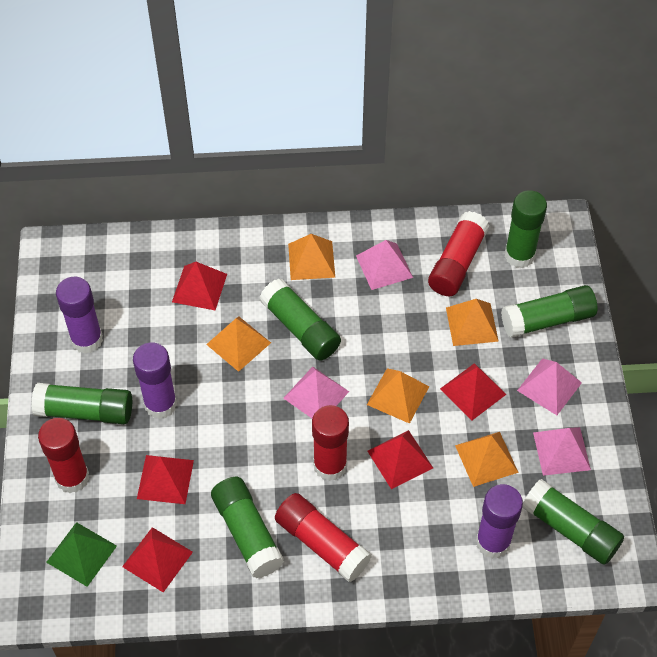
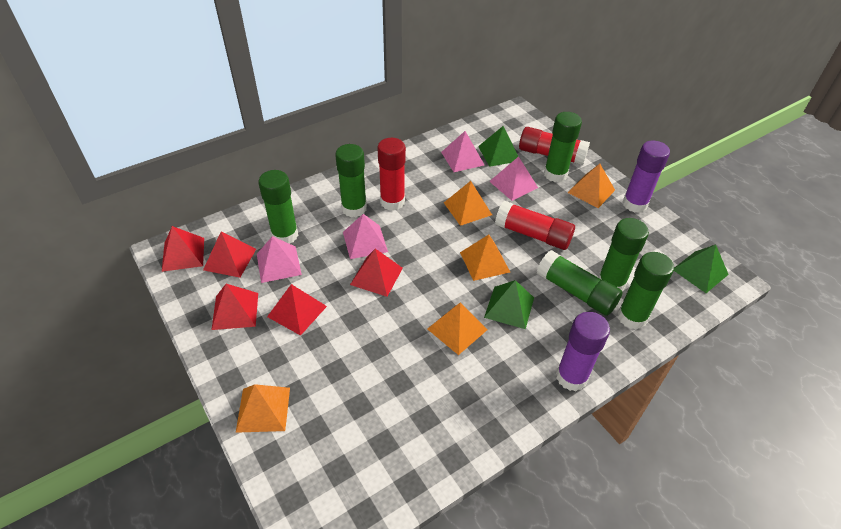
green pyramid: 1 -> 3
purple glue stick: 3 -> 2
red glue stick: 4 -> 3

